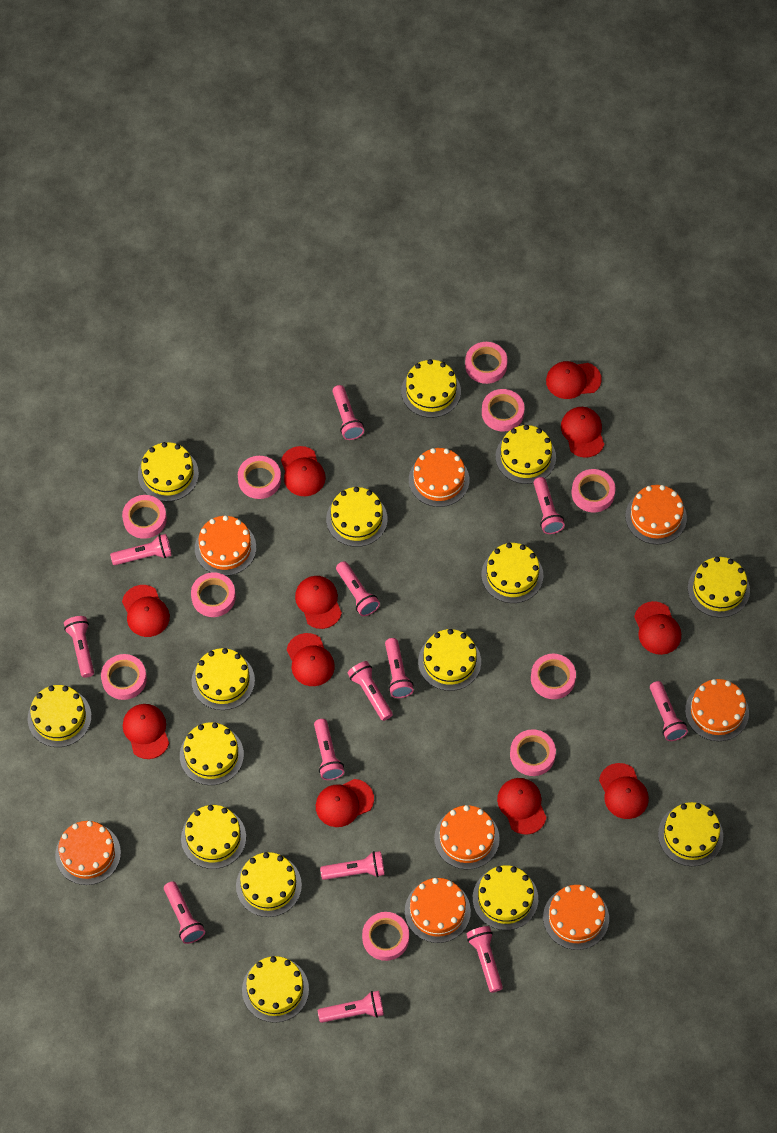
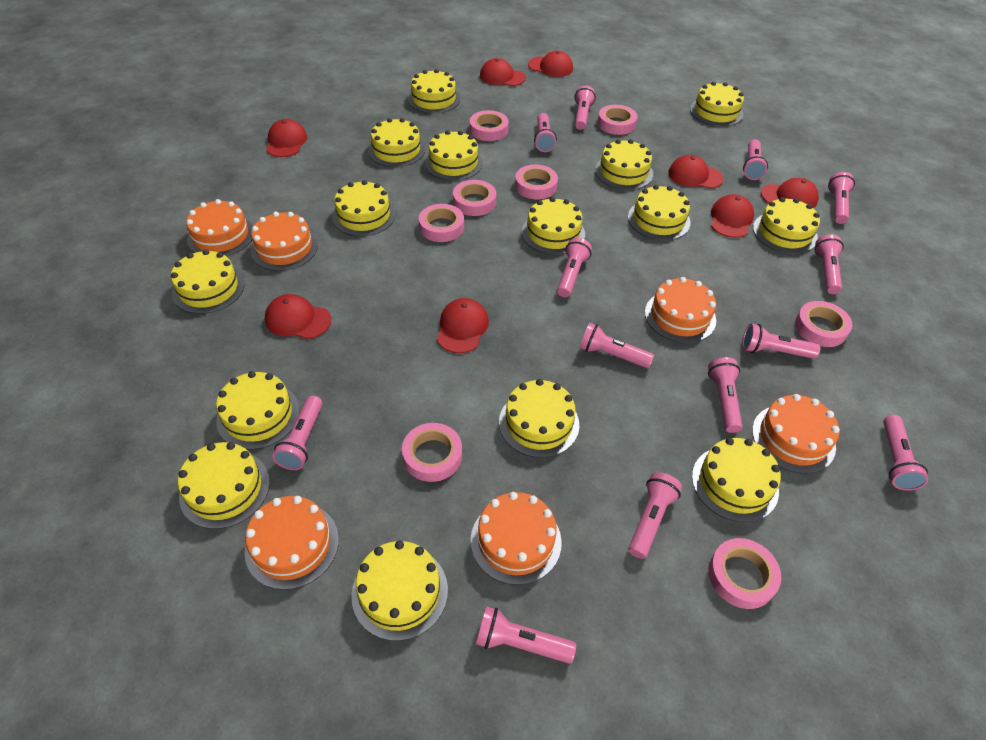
orange cake: 8 -> 6
pink tape: 10 -> 8
red cap: 11 -> 8

